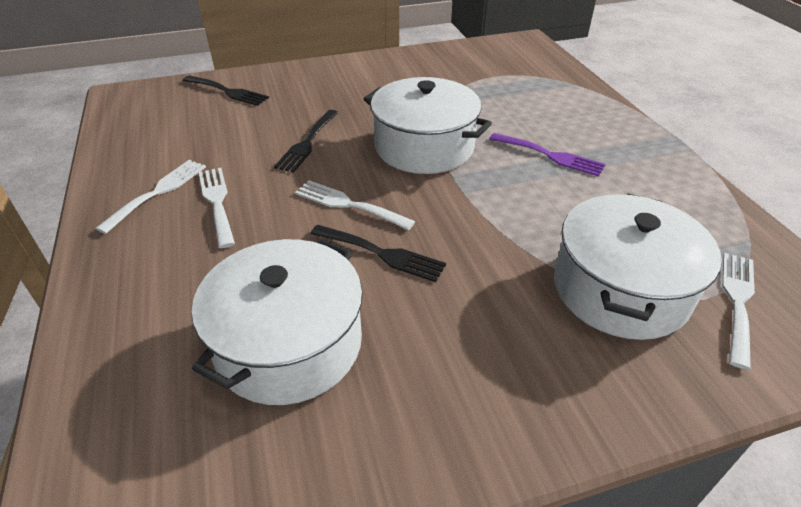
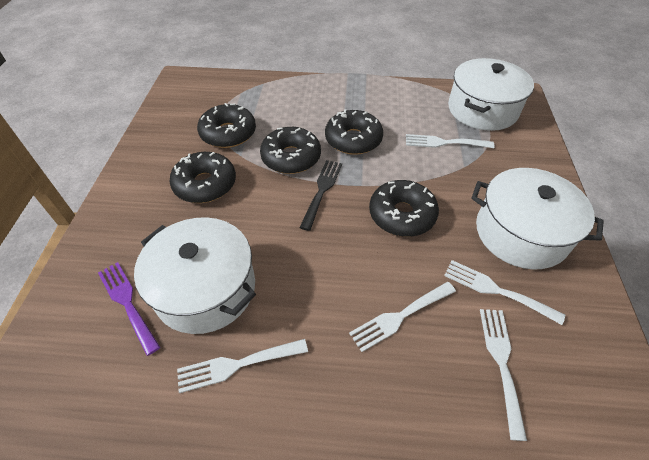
black donut: 0 -> 5
black fork: 3 -> 1
white fork: 4 -> 5

